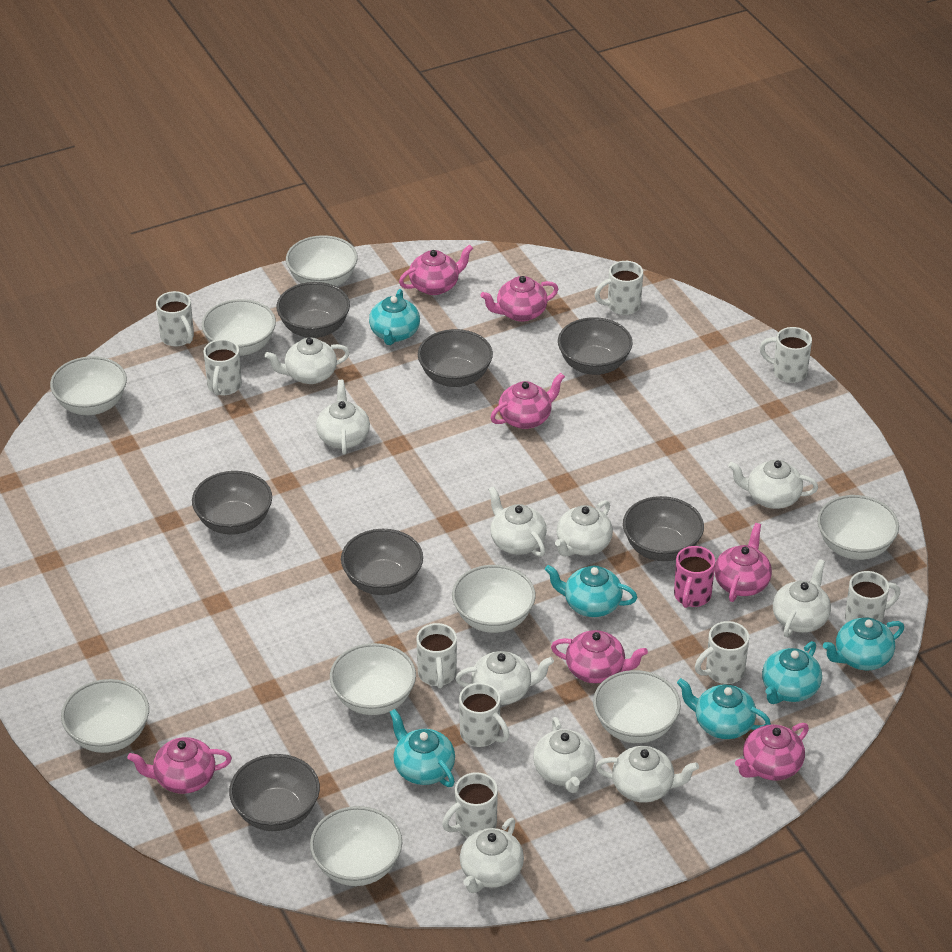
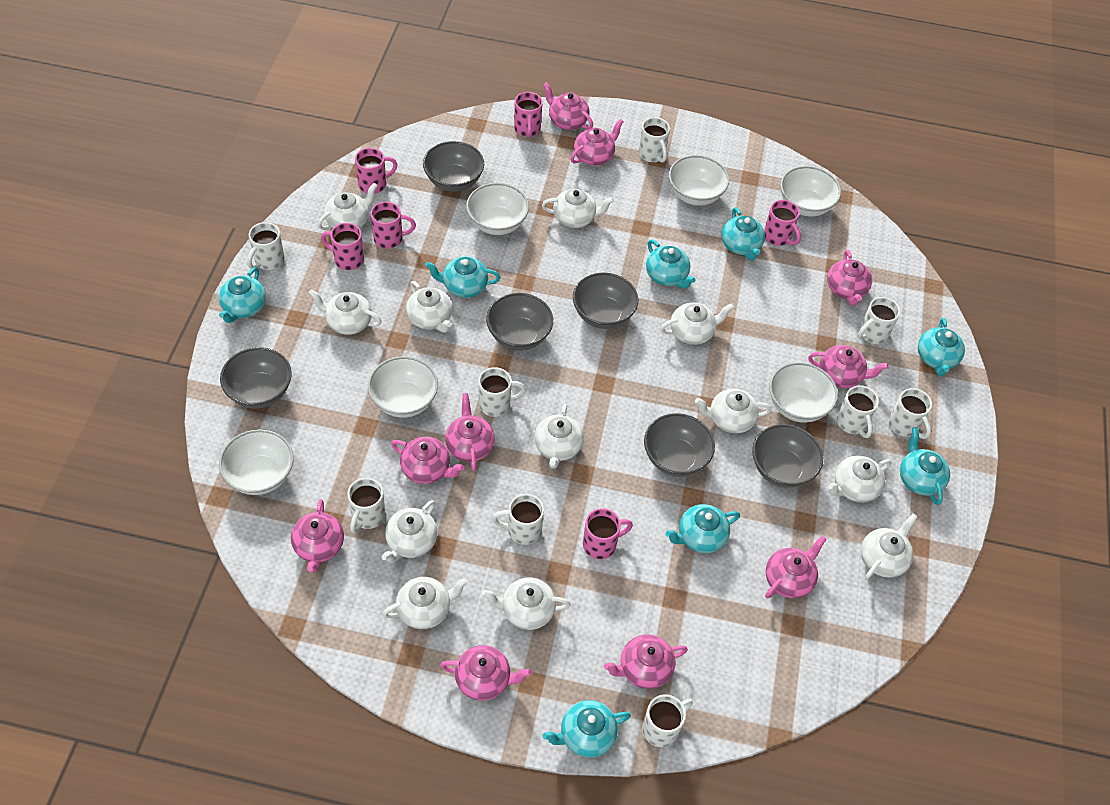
grey bowl: 7 -> 6
pink mug: 1 -> 6
pink teapot: 7 -> 10
turquoise teapot: 6 -> 8
white bowl: 9 -> 6
white teapot: 10 -> 12

